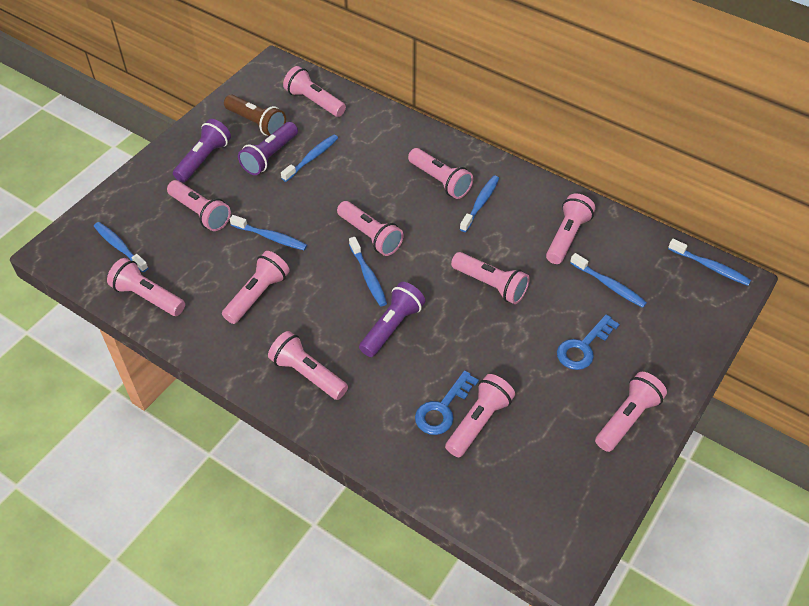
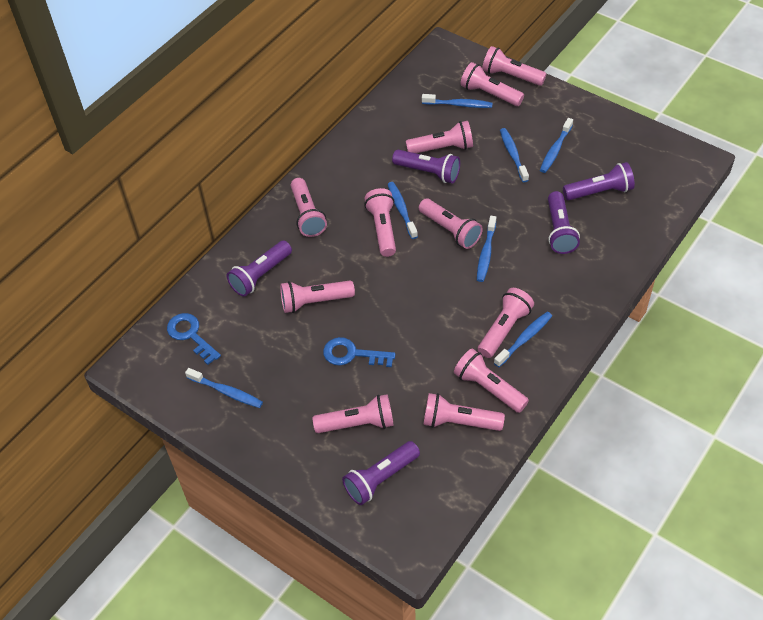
brown flashlight: 1 -> 0
purple flashlight: 3 -> 5

